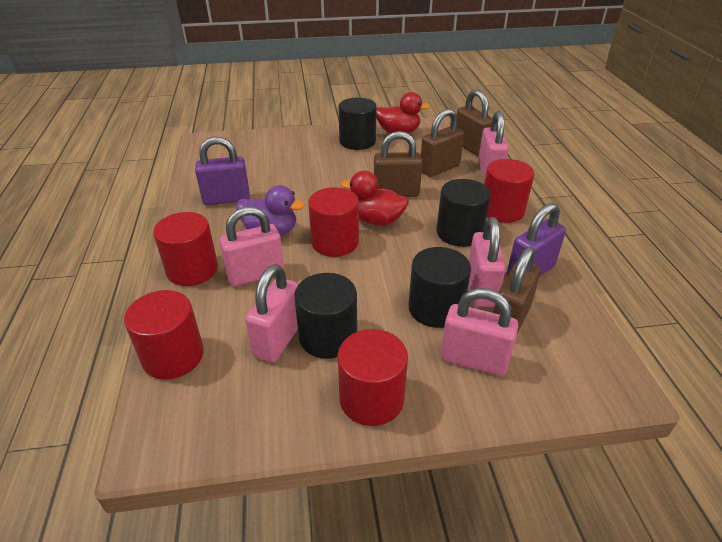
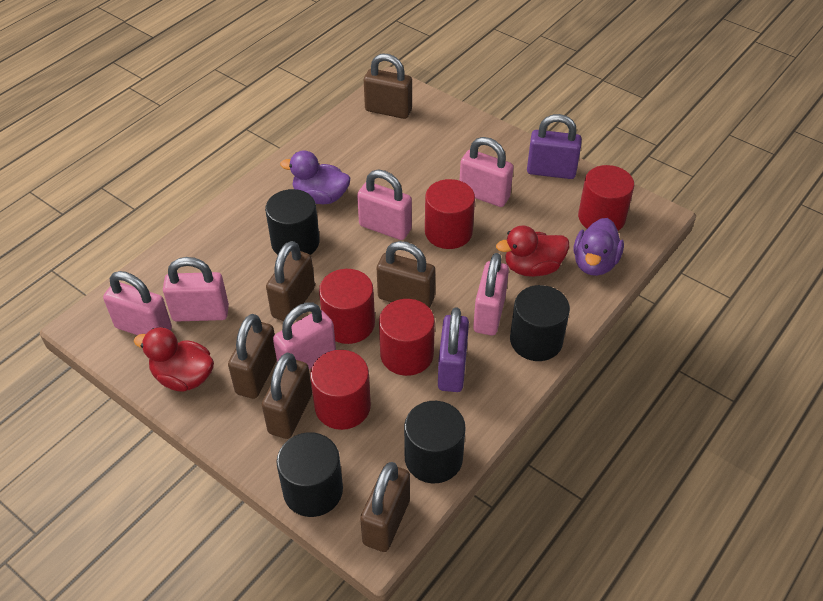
brown padlock: 4 -> 6
pink padlock: 5 -> 6
purple duck: 1 -> 2

